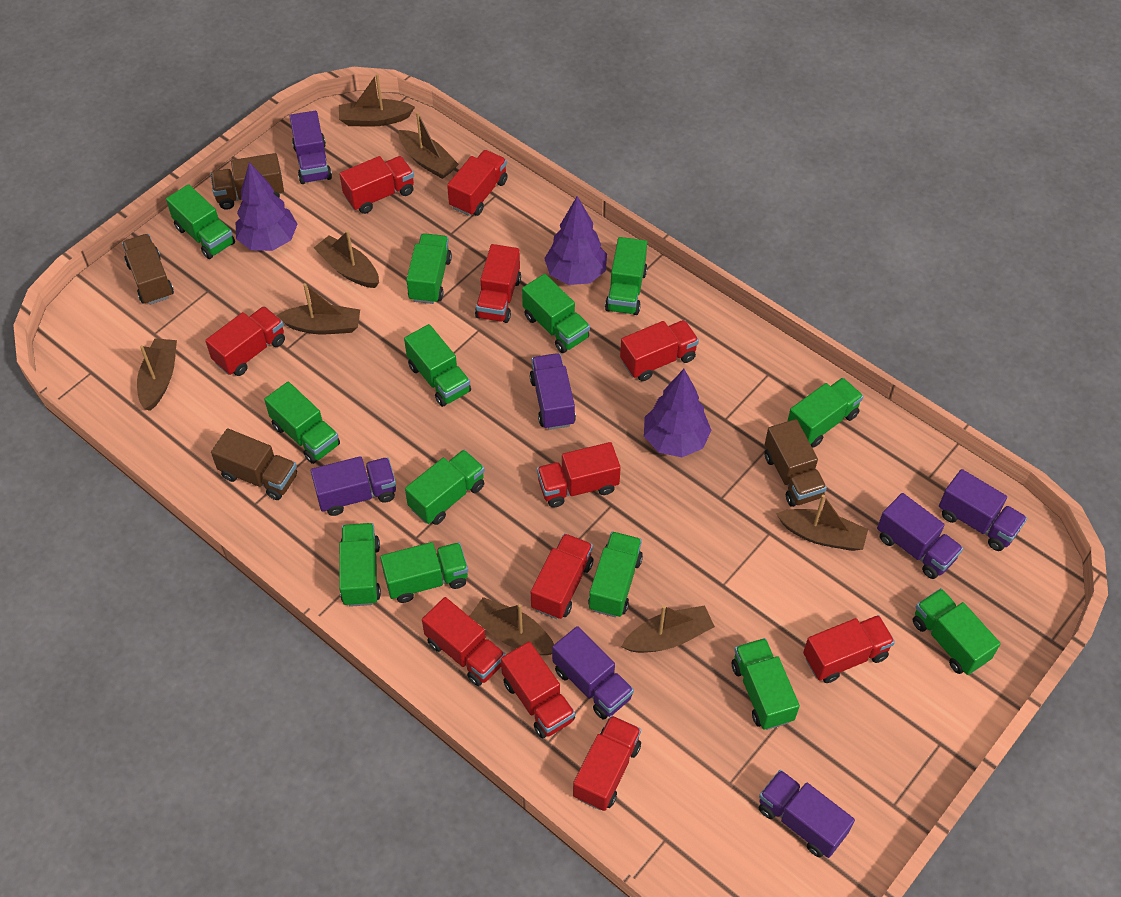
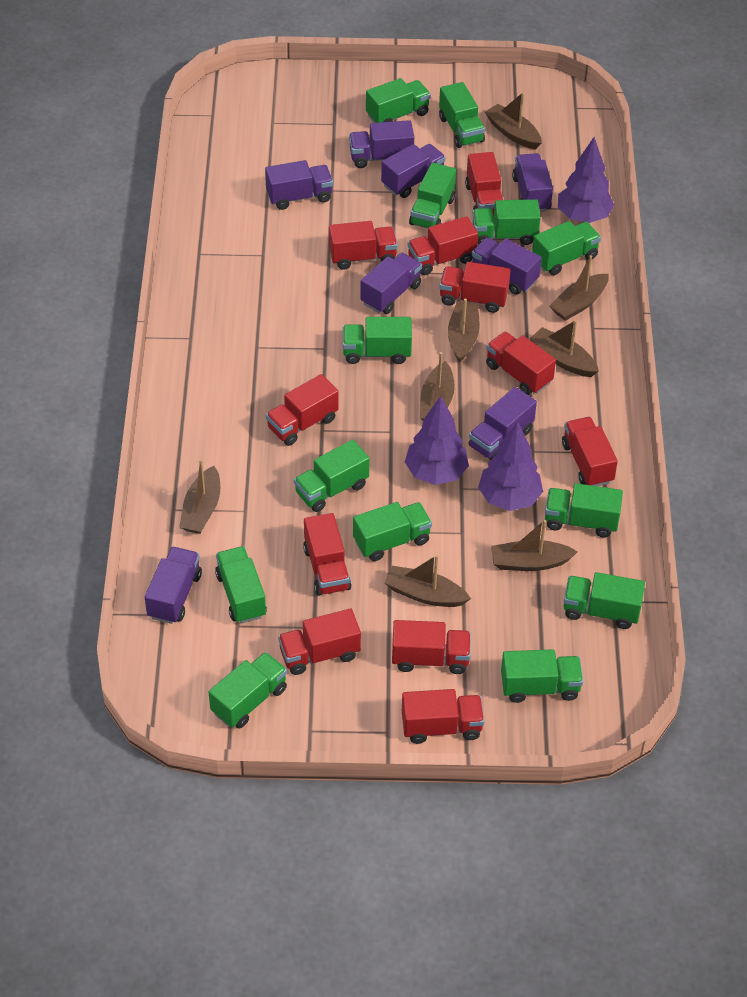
brown truck: 4 -> 0
purple truck: 7 -> 8

